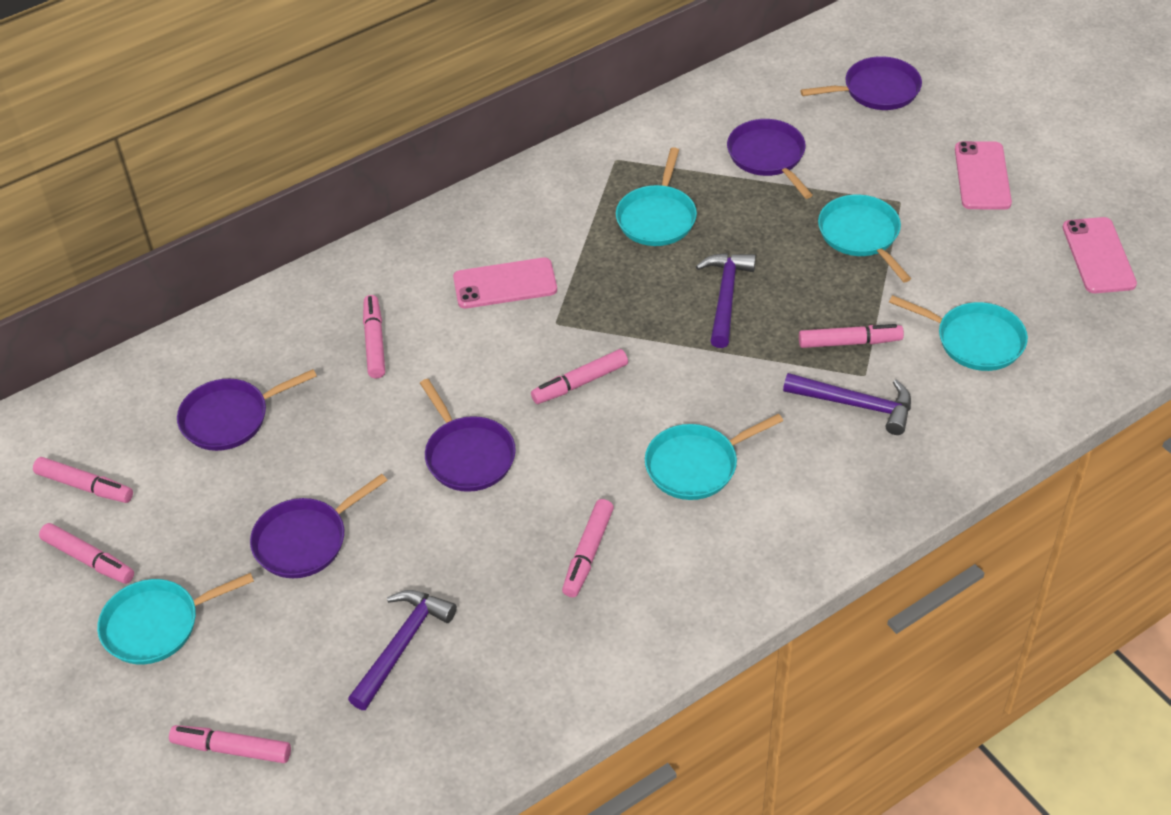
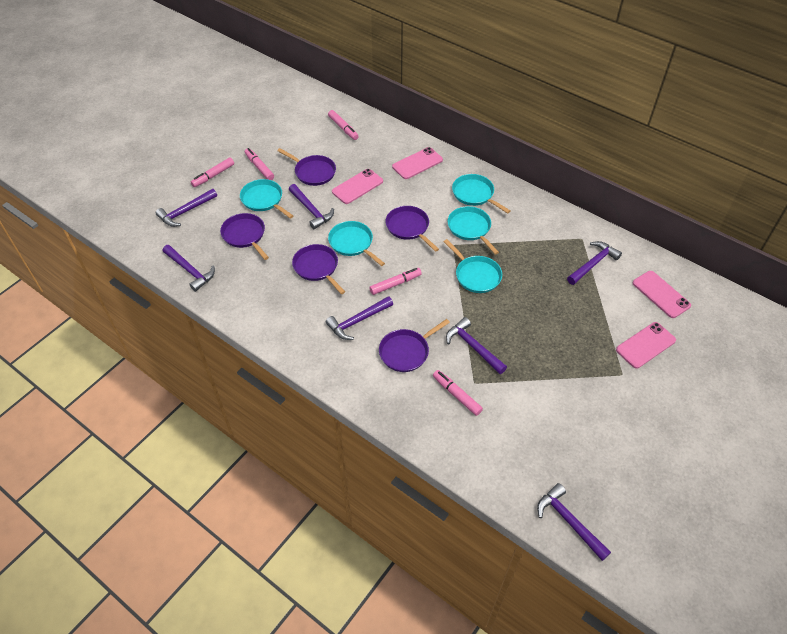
pink marker: 7 -> 5
pink phone: 3 -> 4
purple hammer: 3 -> 7

